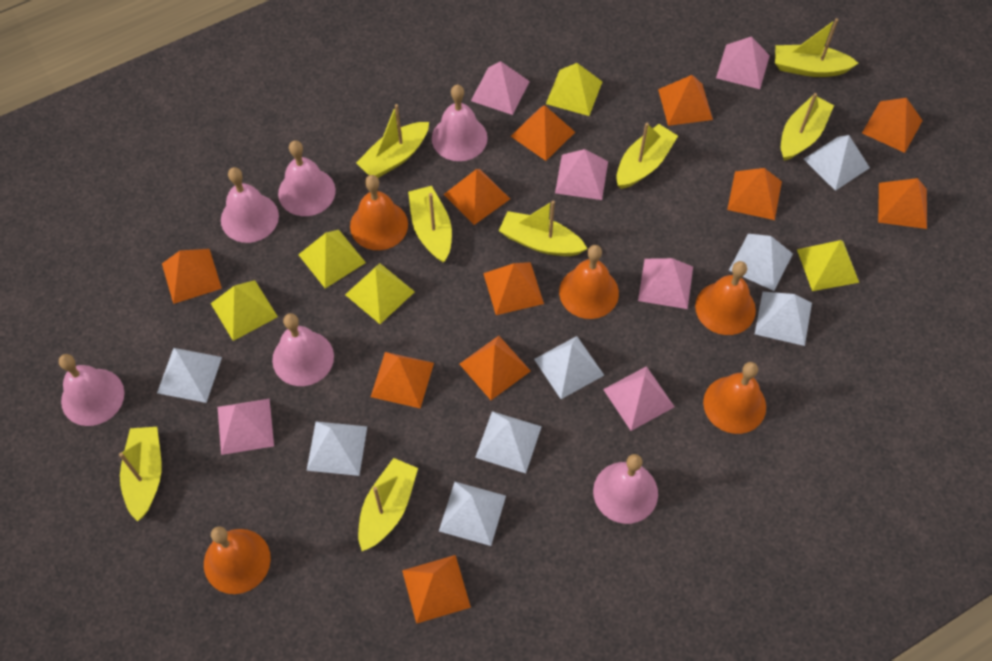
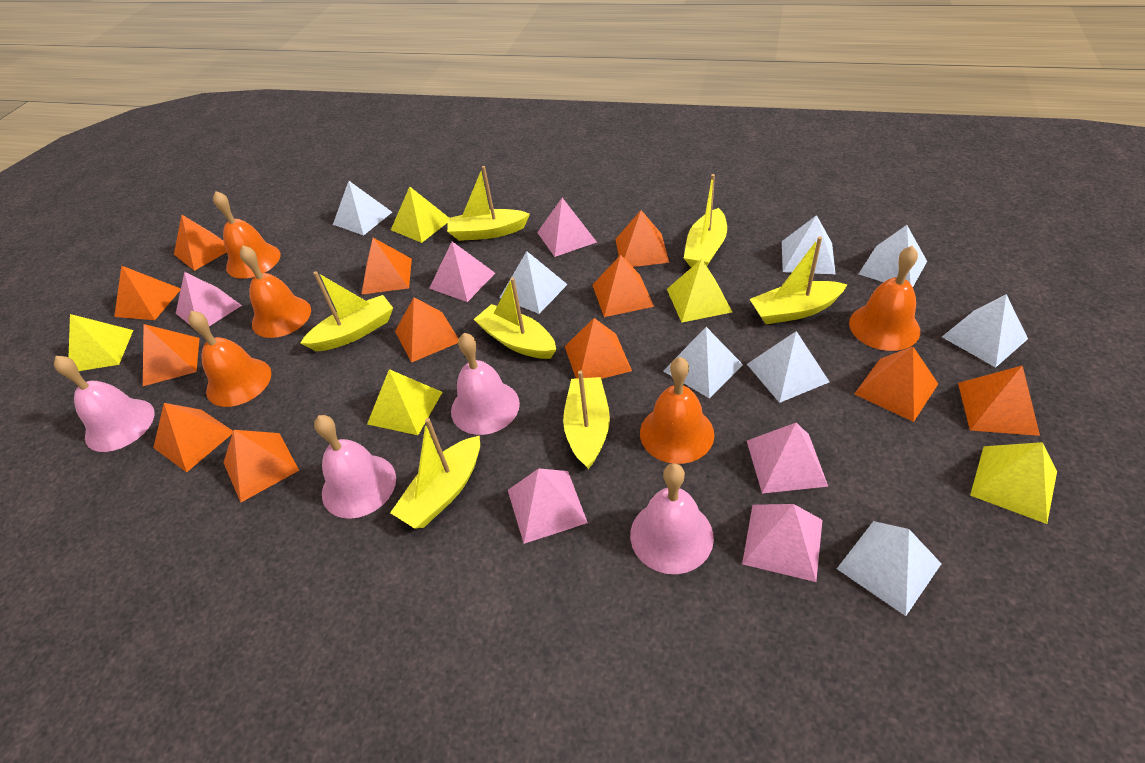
orange pyramid: 11 -> 12
pink bell: 6 -> 4
yellow boat: 8 -> 7

